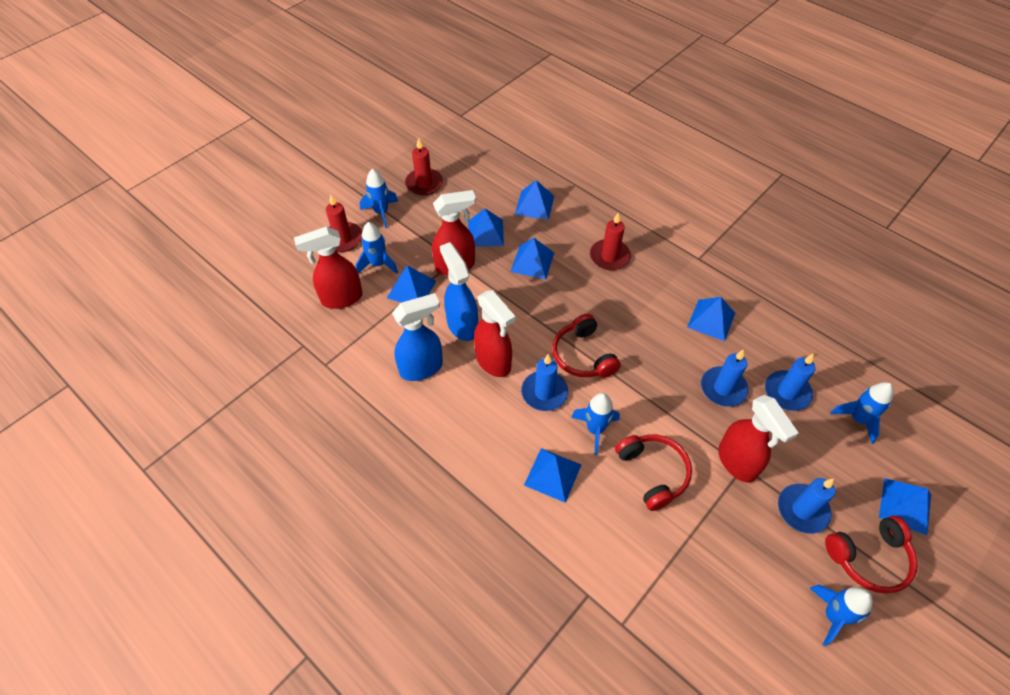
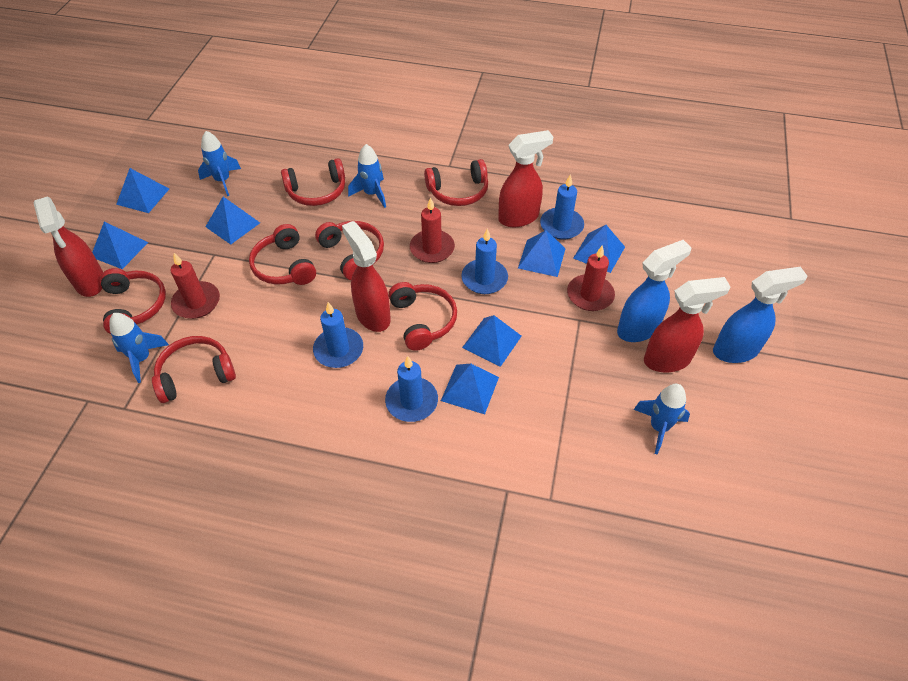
blue rocket: 5 -> 4
red headphones: 3 -> 7

